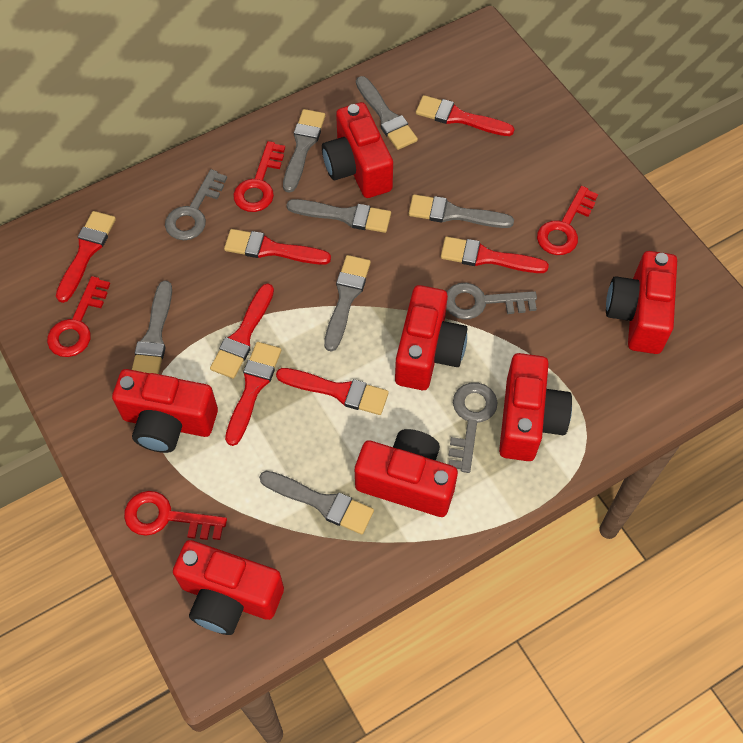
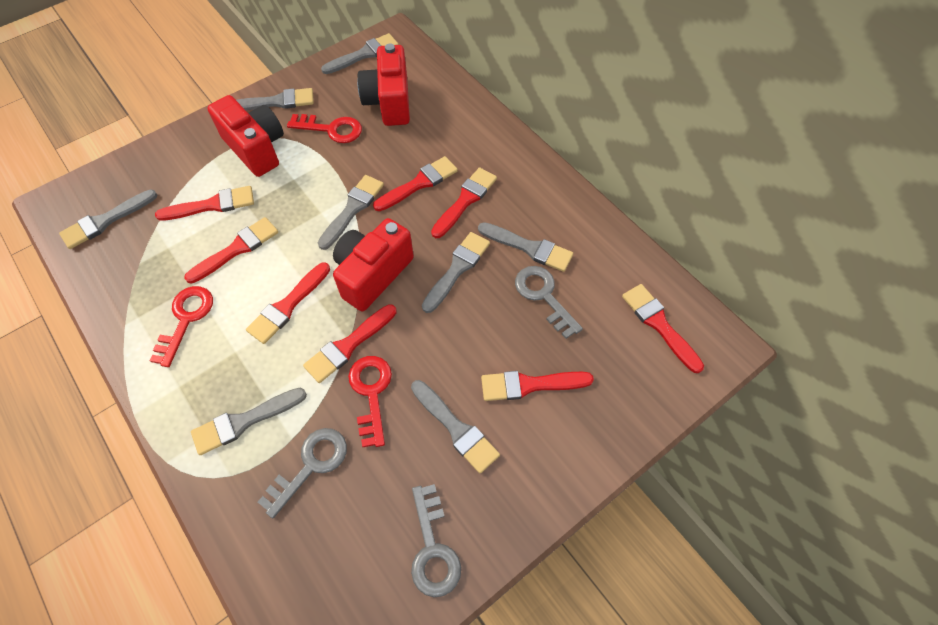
grey brush: 7 -> 8
red brush: 7 -> 8
red camera: 7 -> 3
red key: 4 -> 3

